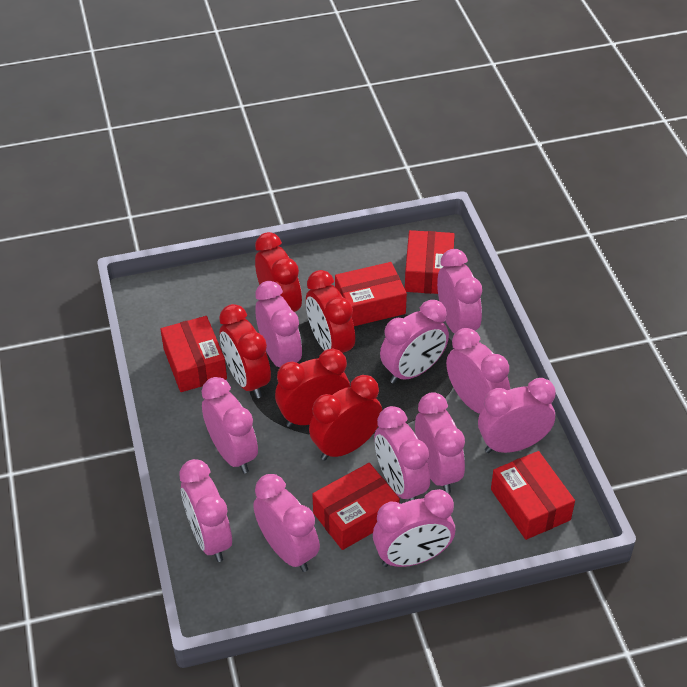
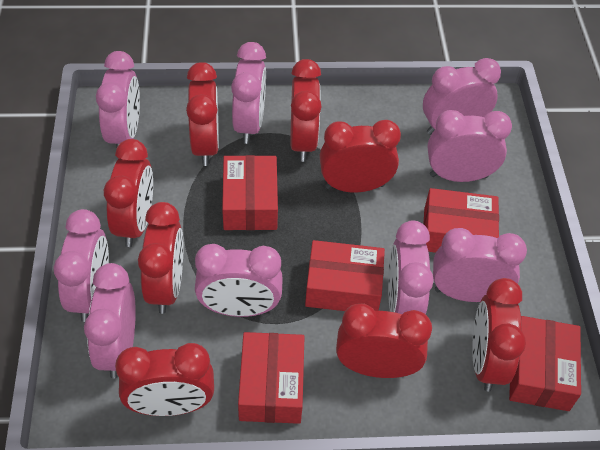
pink clock: 11 -> 9
red clock: 5 -> 8

